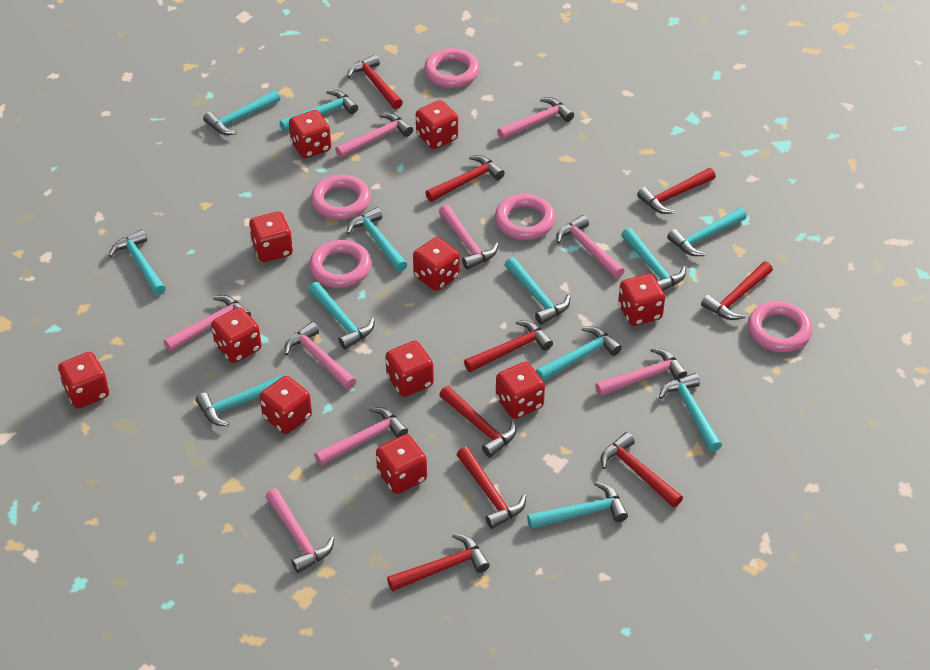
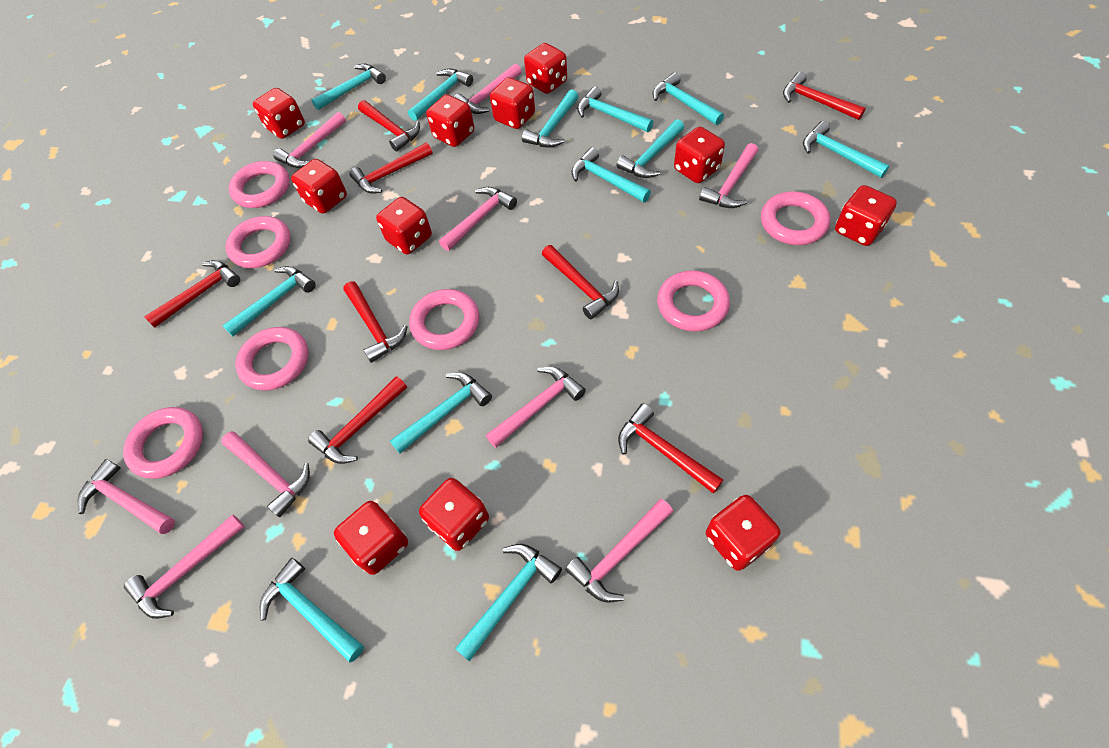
pink ring: 5 -> 7
red hammer: 9 -> 8

